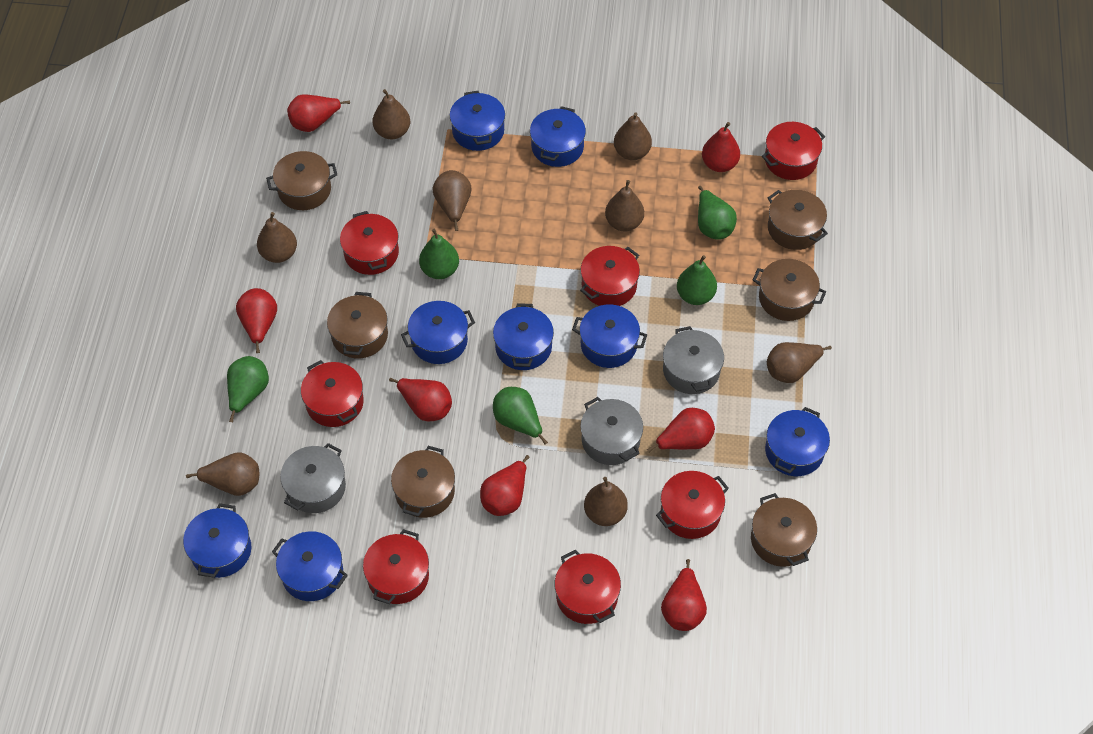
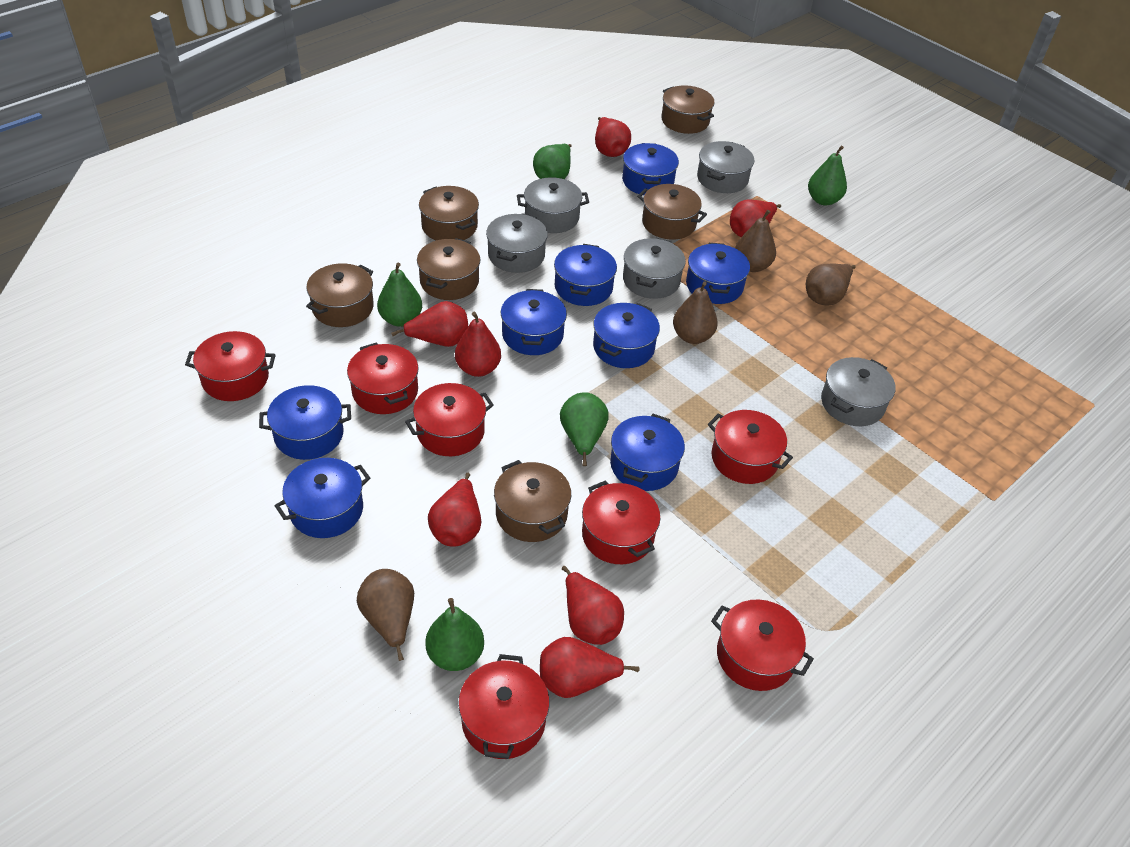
brown pear: 8 -> 4
grey pot: 3 -> 5

